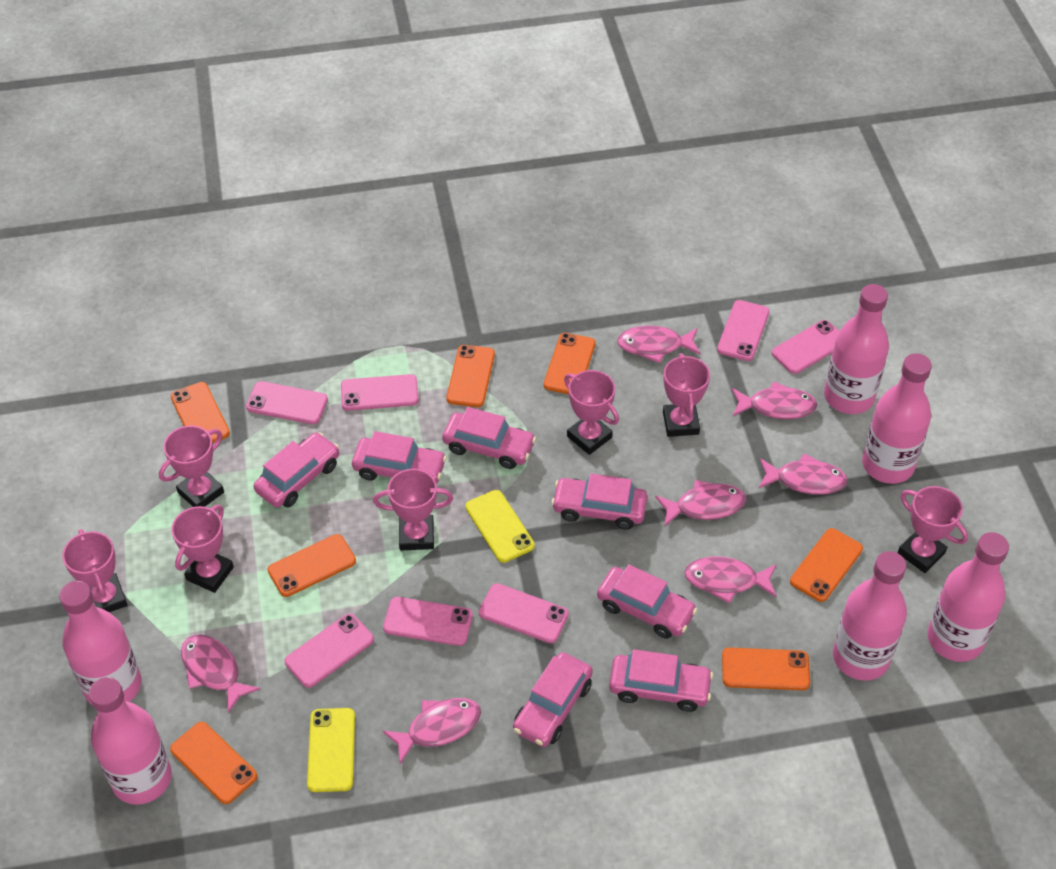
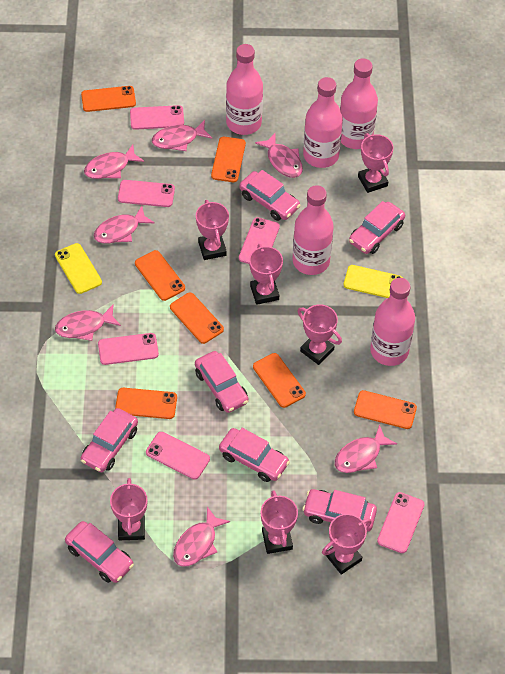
pink bottle: 6 -> 5
pink phone: 7 -> 6

